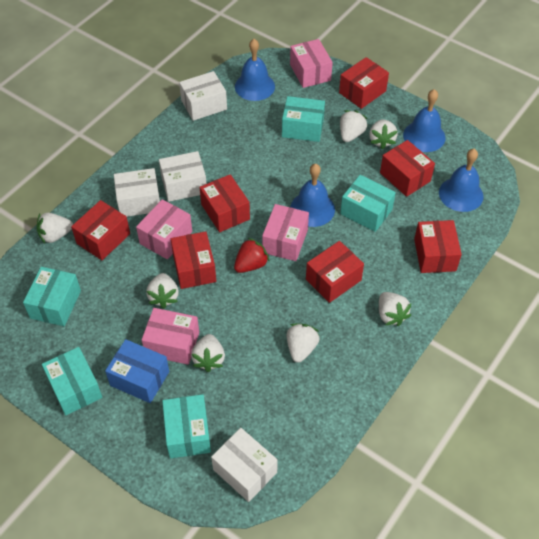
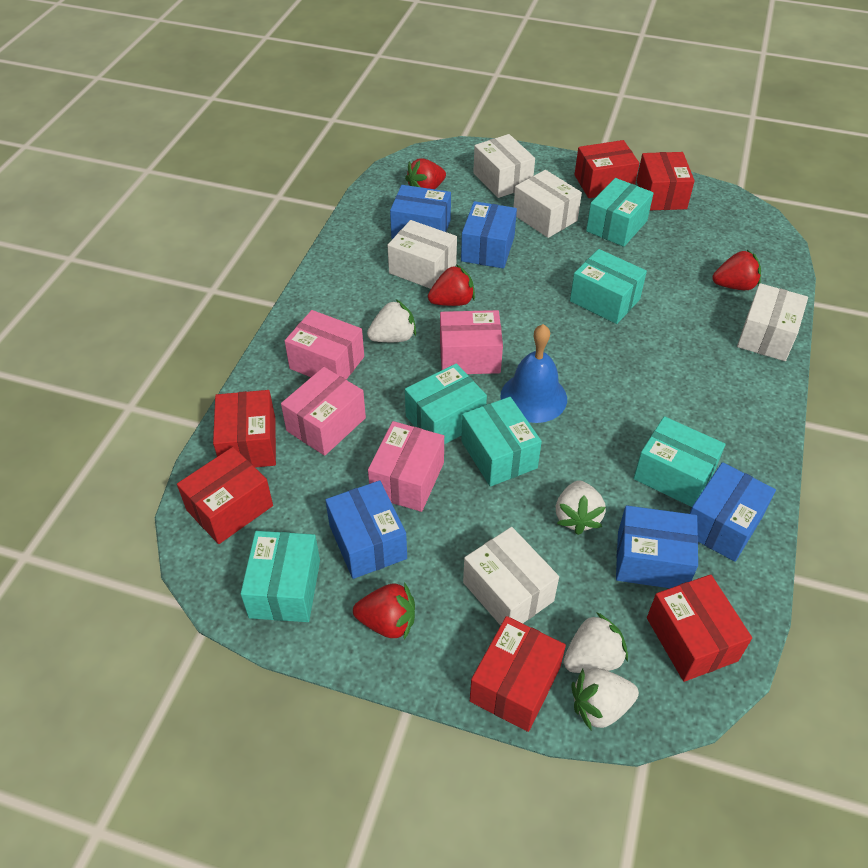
blue bell: 4 -> 1
blue box: 1 -> 5
red box: 7 -> 6
red strawberry: 1 -> 4
turquoise box: 5 -> 6
white box: 4 -> 5
white strawberry: 7 -> 4

